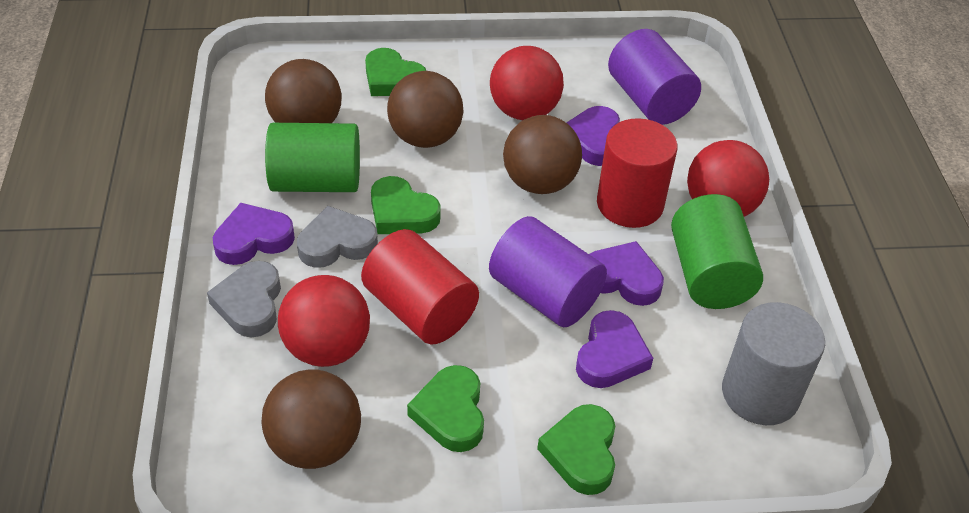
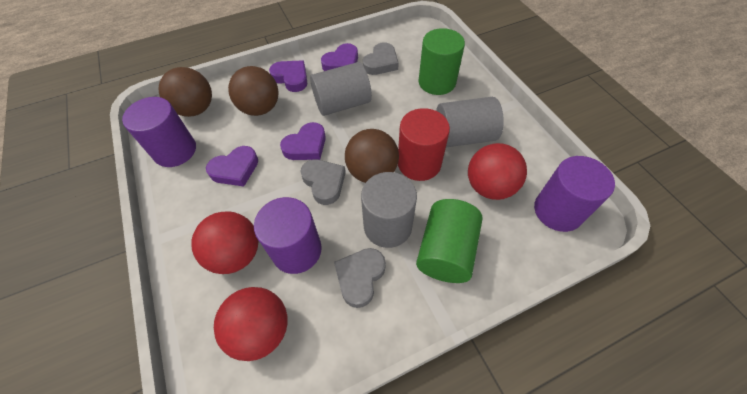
brown ball: 4 -> 3
green heart: 4 -> 0
grey cylinder: 1 -> 3
grey heart: 2 -> 3
purple cylinder: 2 -> 3
red cylinder: 2 -> 1

